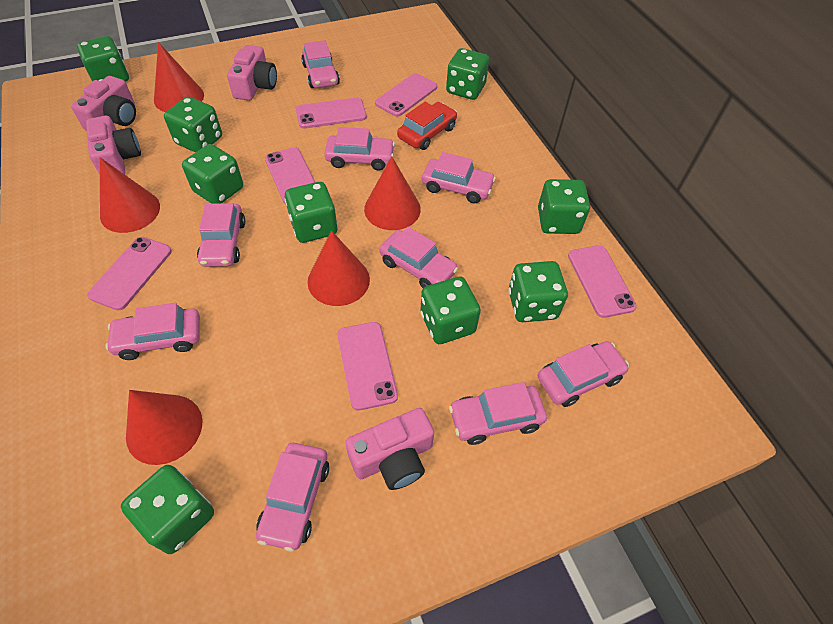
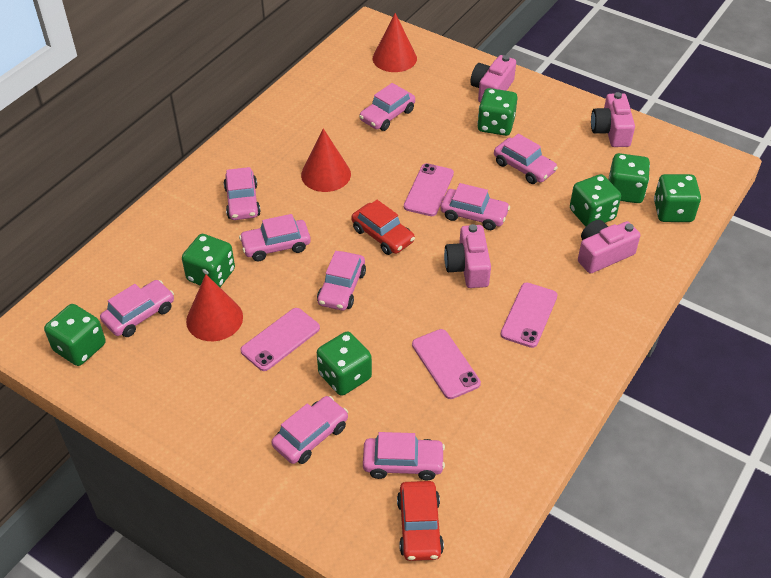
green dice: 9 -> 7
pink phone: 6 -> 4
red car: 1 -> 2
red cone: 5 -> 3

